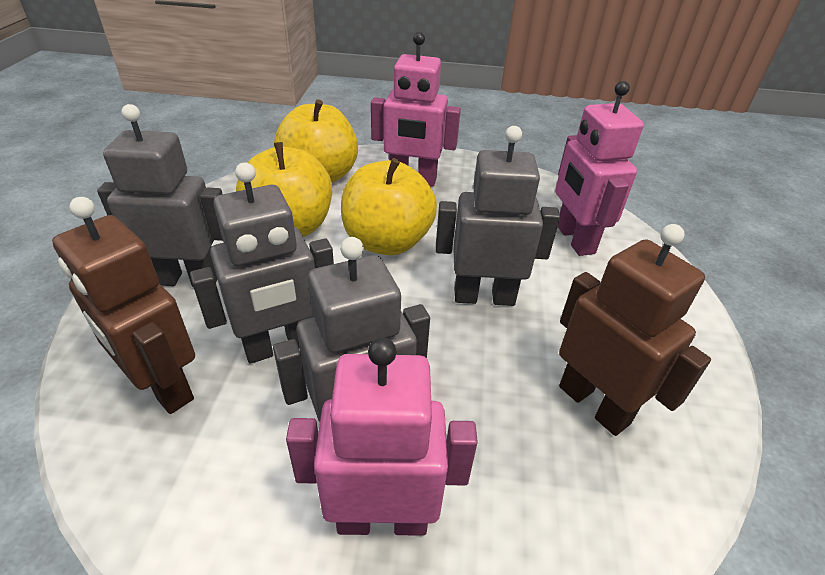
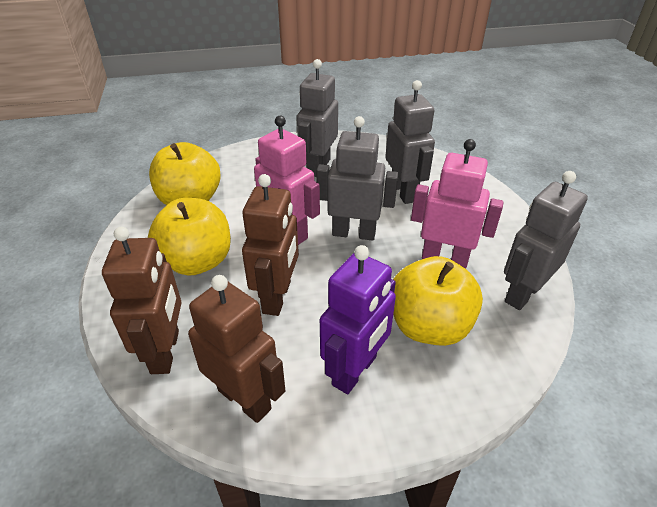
brown robot: 2 -> 3
pink robot: 3 -> 2
purple robot: 0 -> 1

